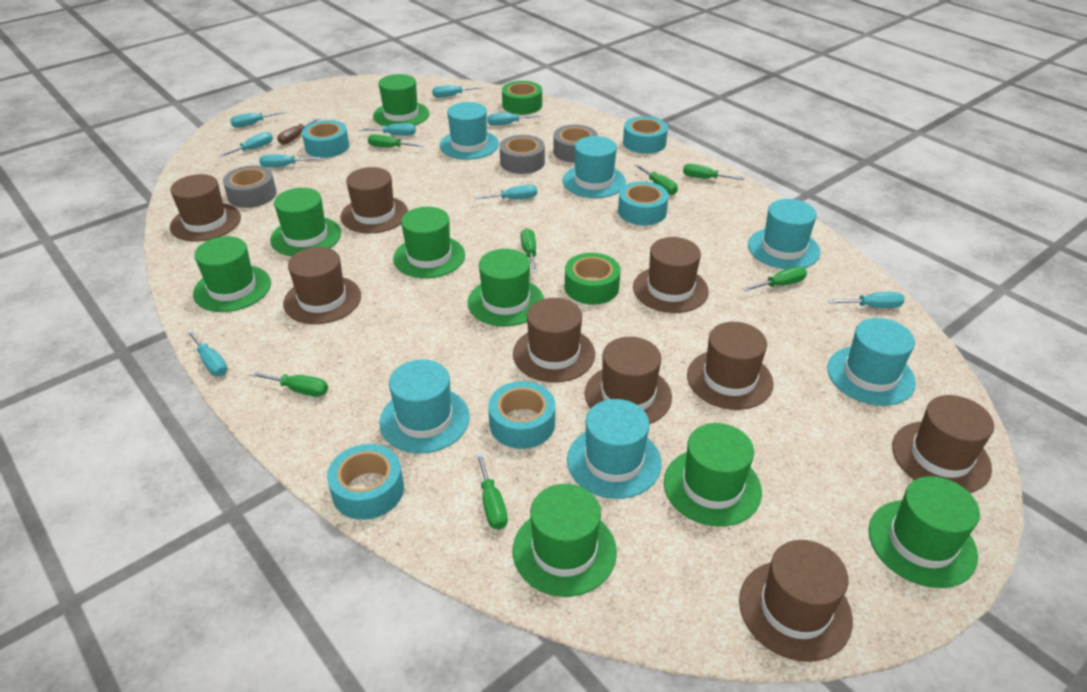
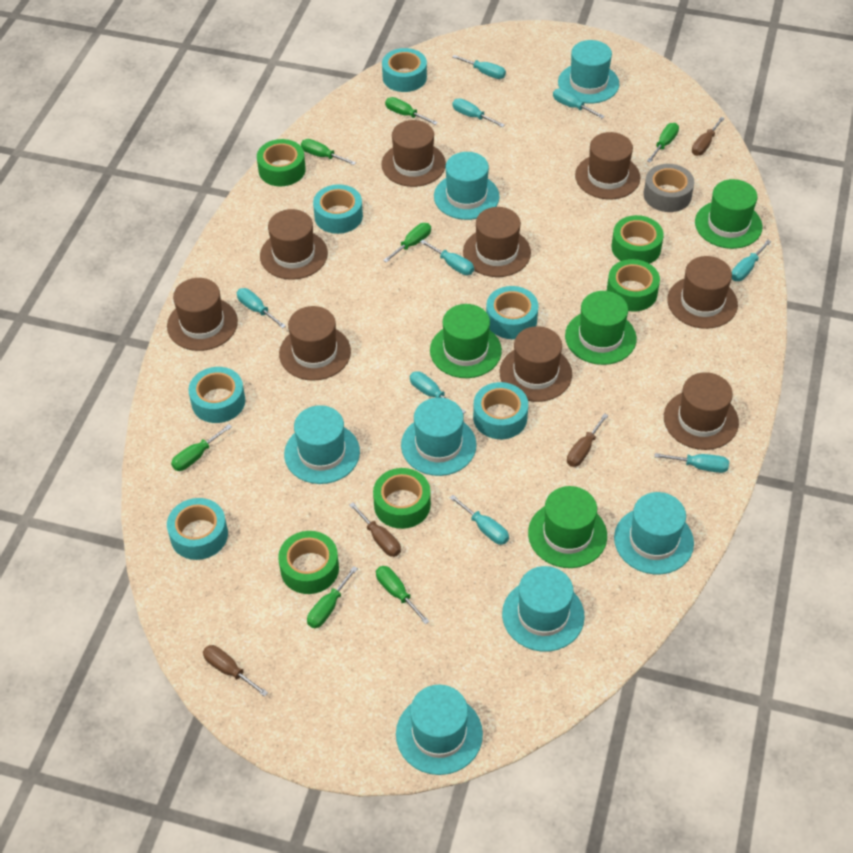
brown screwdriver: 1 -> 4
green hat: 8 -> 4
green tape: 2 -> 5
grey tape: 3 -> 1
turquoise hat: 6 -> 7
turquoise tape: 5 -> 6

